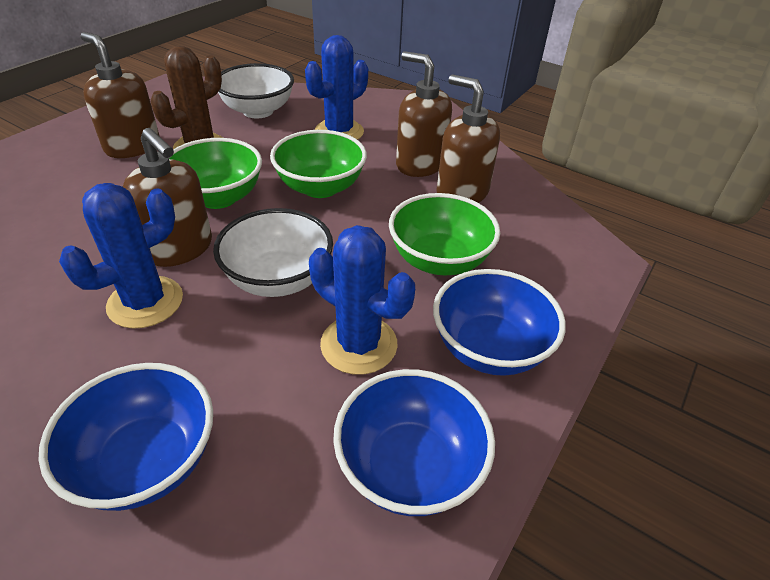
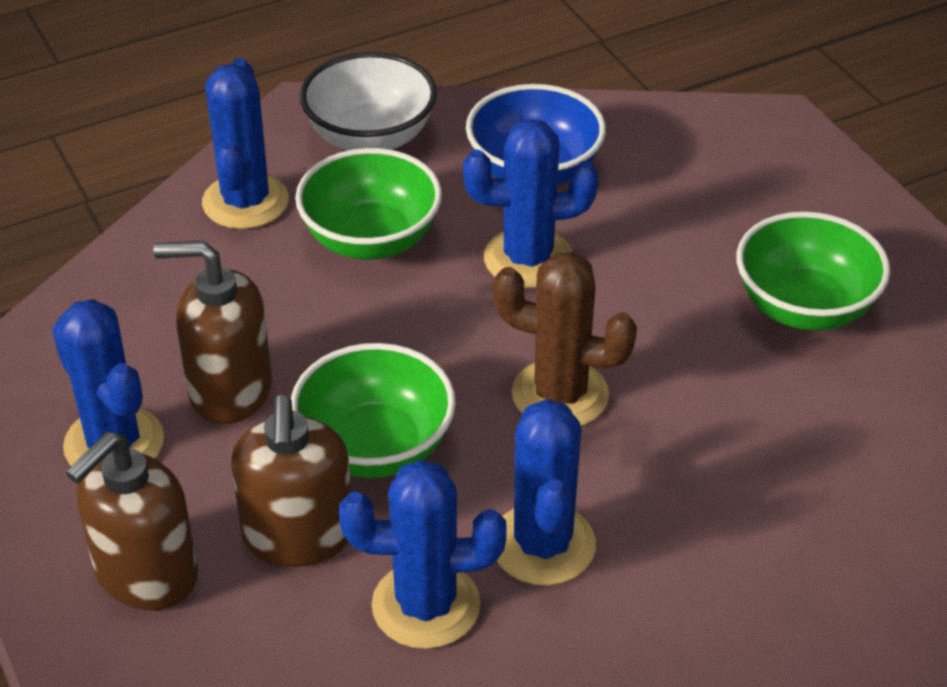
blue bowl: 3 -> 1
blue cactus: 3 -> 5
brown soap dispenser: 4 -> 3
white bowl: 2 -> 1

